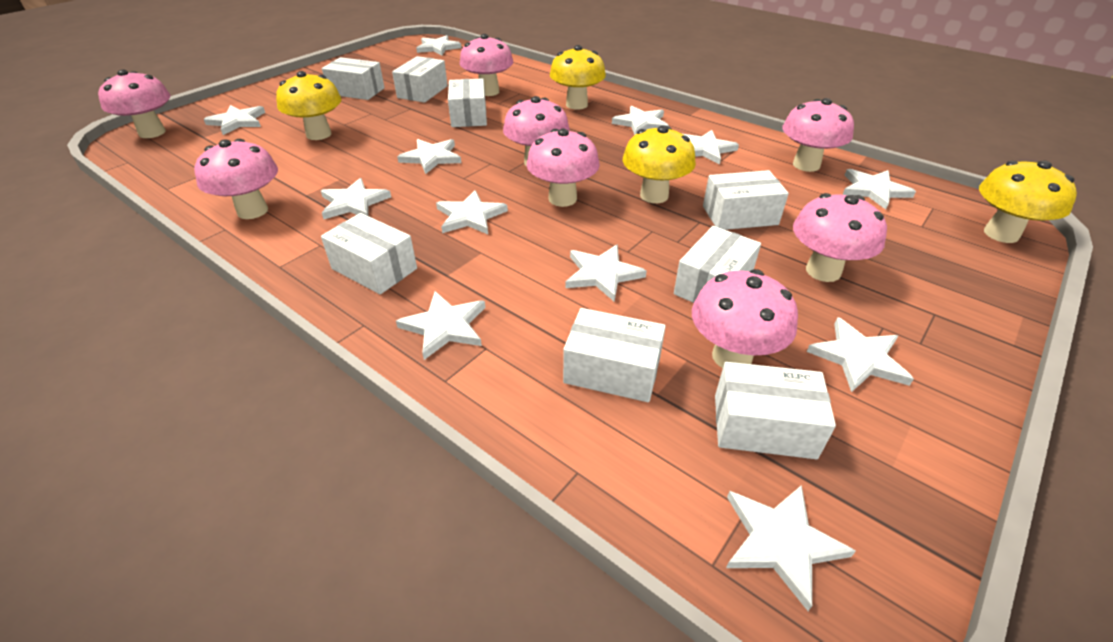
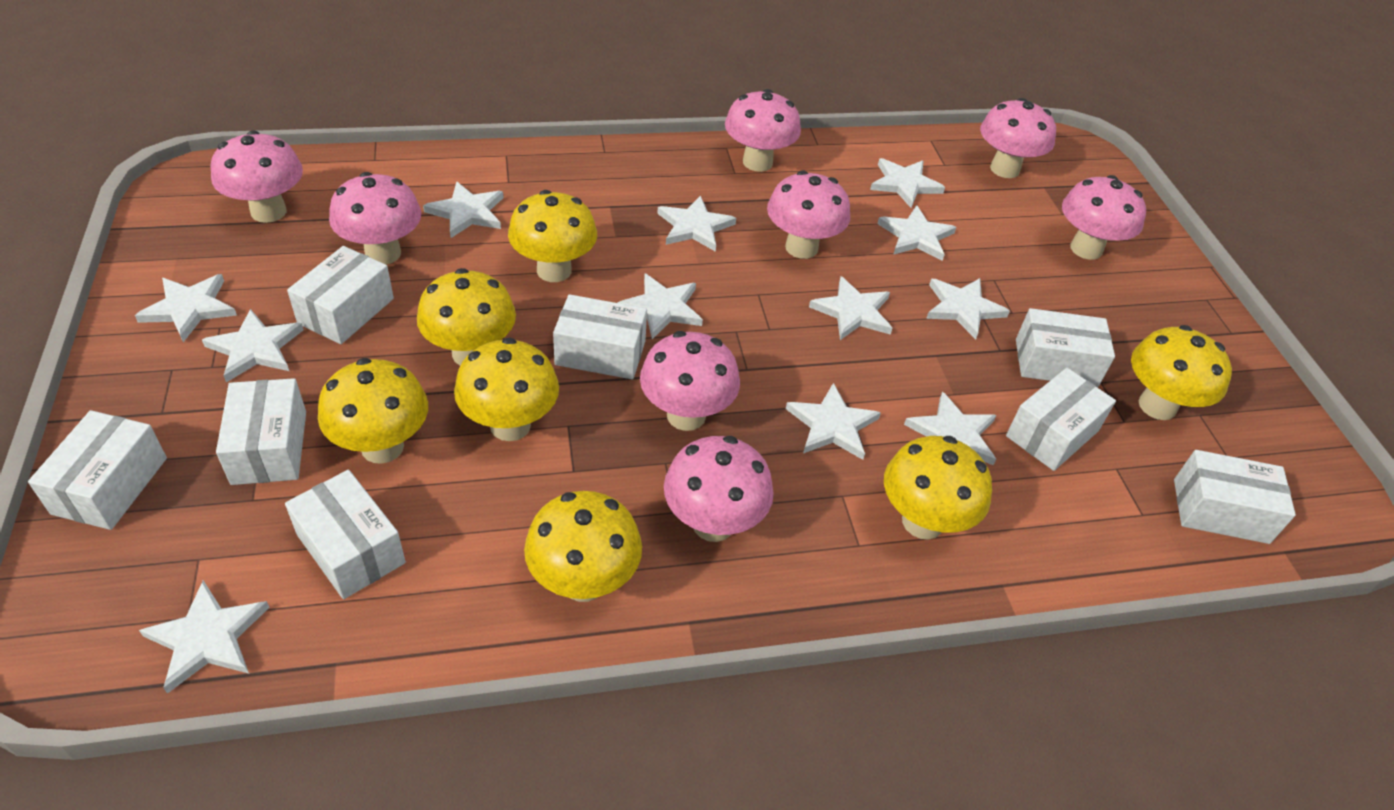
yellow mushroom: 4 -> 7

